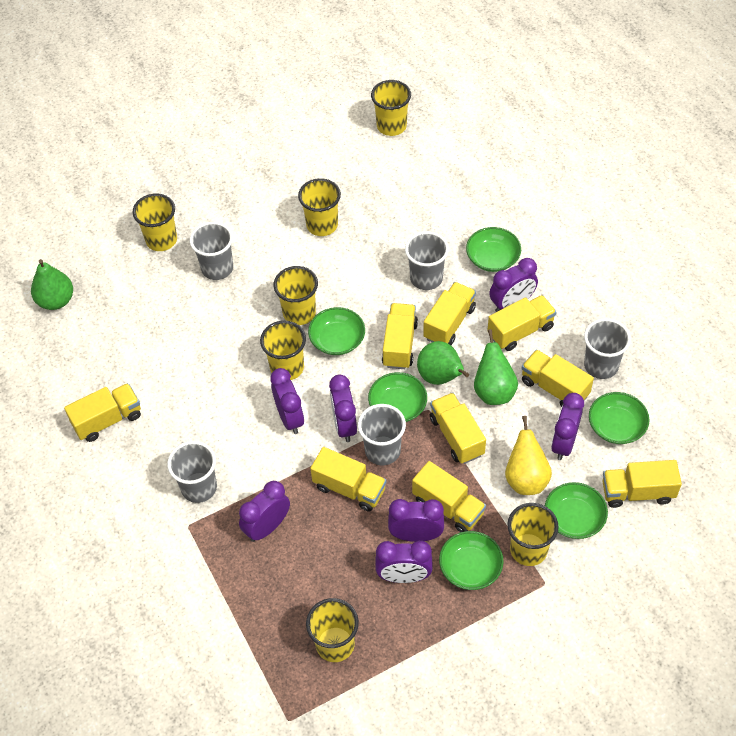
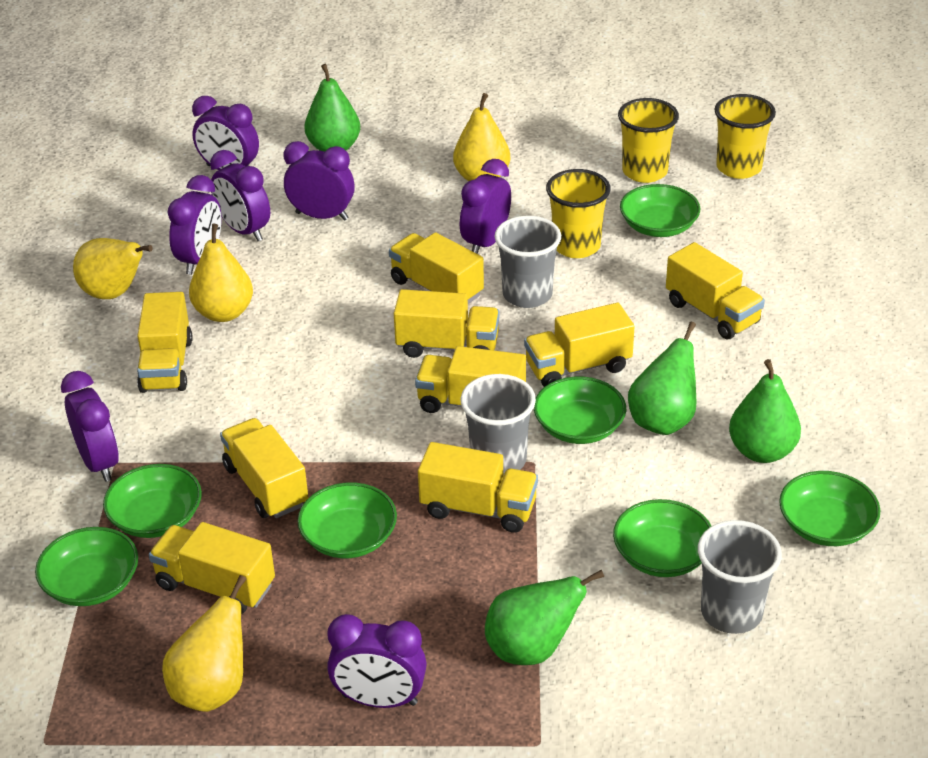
green bowl: 6 -> 7
green pear: 3 -> 4
grey cup: 5 -> 3
yellow cup: 7 -> 3
yellow pear: 1 -> 4

